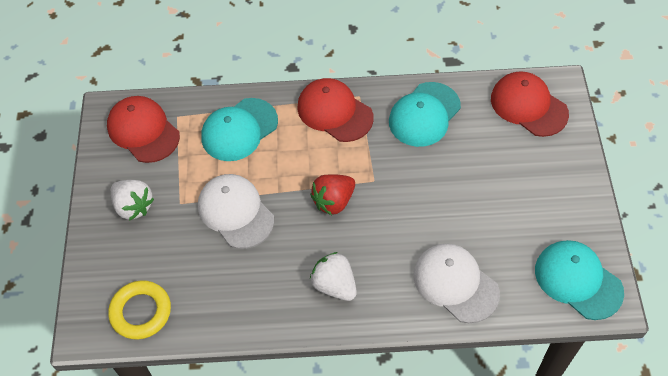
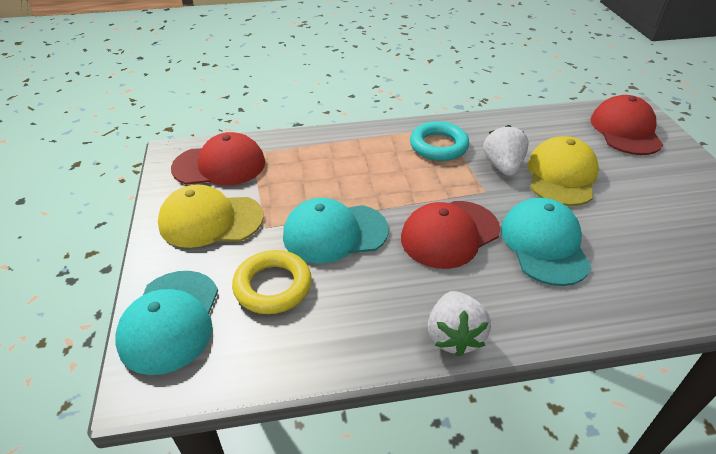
red strawberry: 1 -> 0
turquoise ring: 0 -> 1
white cap: 2 -> 0
yellow cap: 0 -> 2

